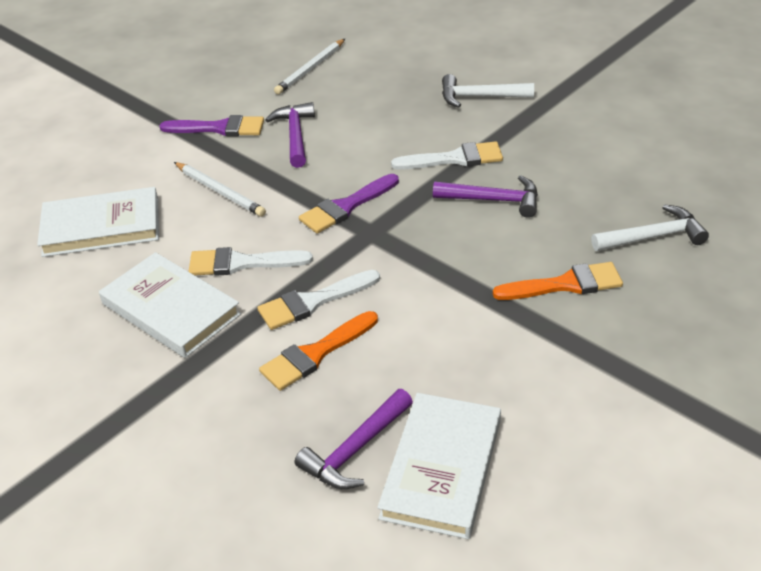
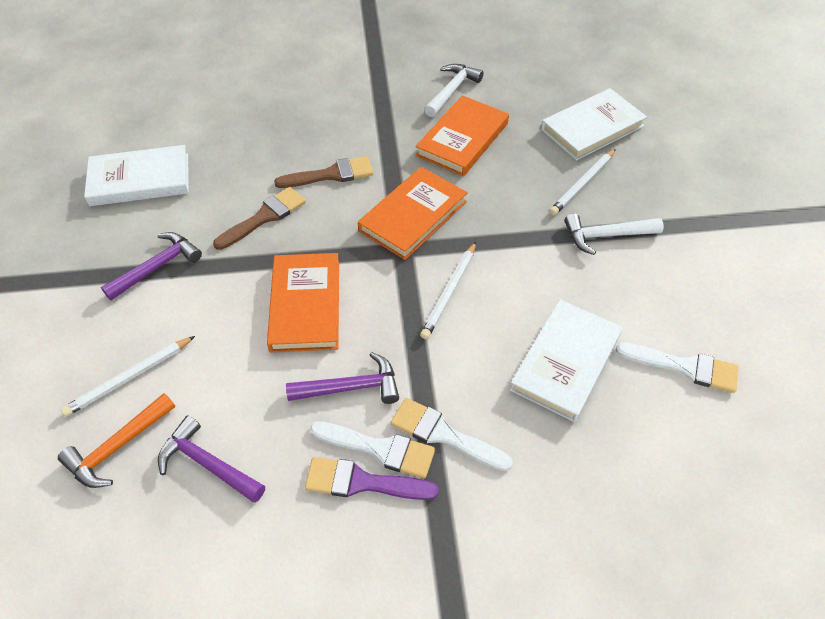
brown brush: 0 -> 2
orange book: 0 -> 3
orange brush: 2 -> 0
orange hammer: 0 -> 1
purple brush: 2 -> 1
white pencil: 2 -> 3

